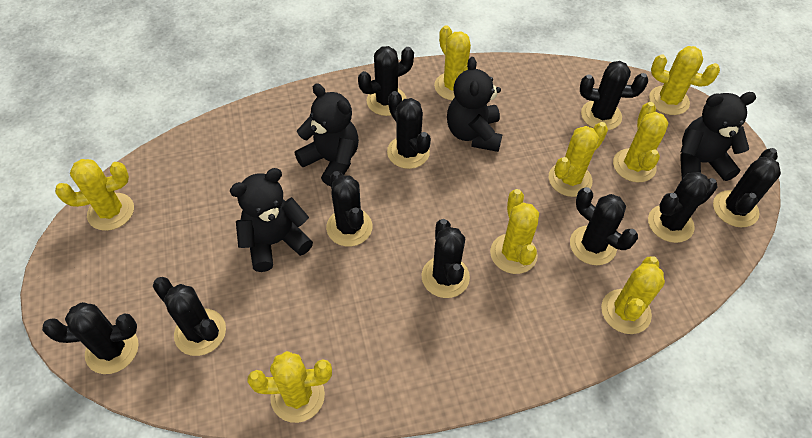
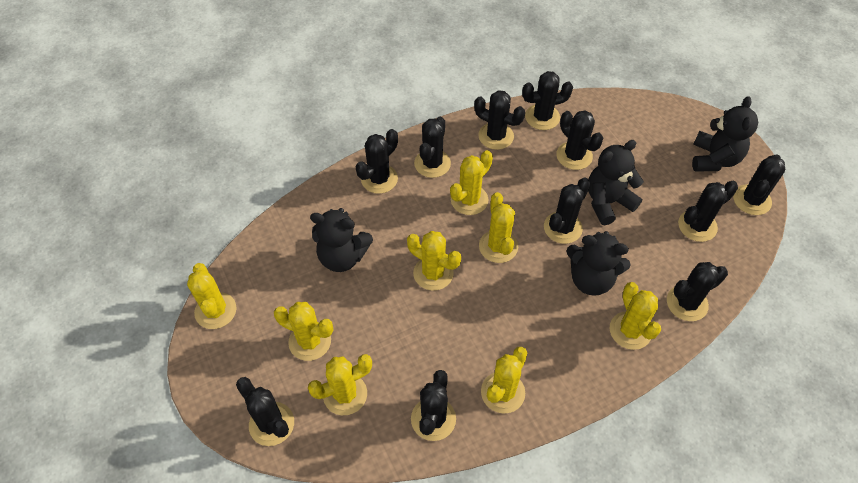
black cactus: 10 -> 11

